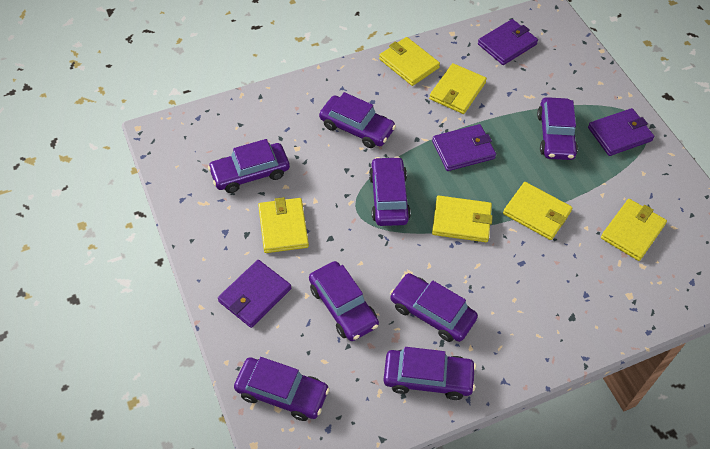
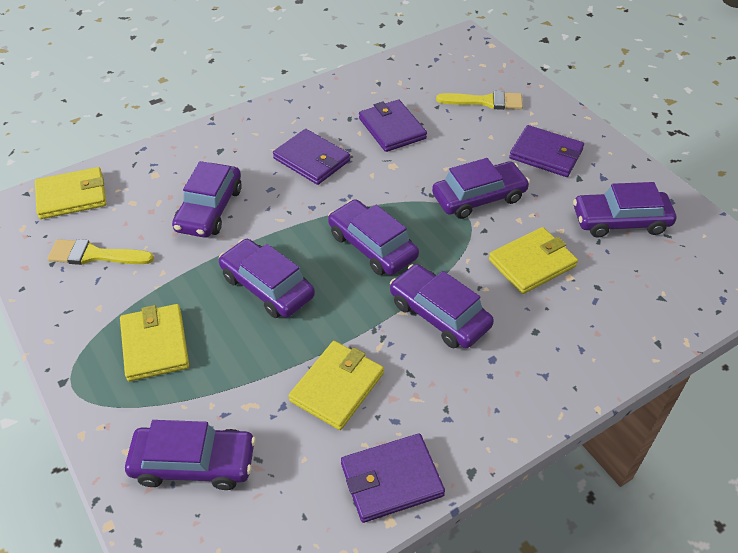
purple car: 8 -> 7
yellow brush: 0 -> 2
yellow wallet: 6 -> 4

